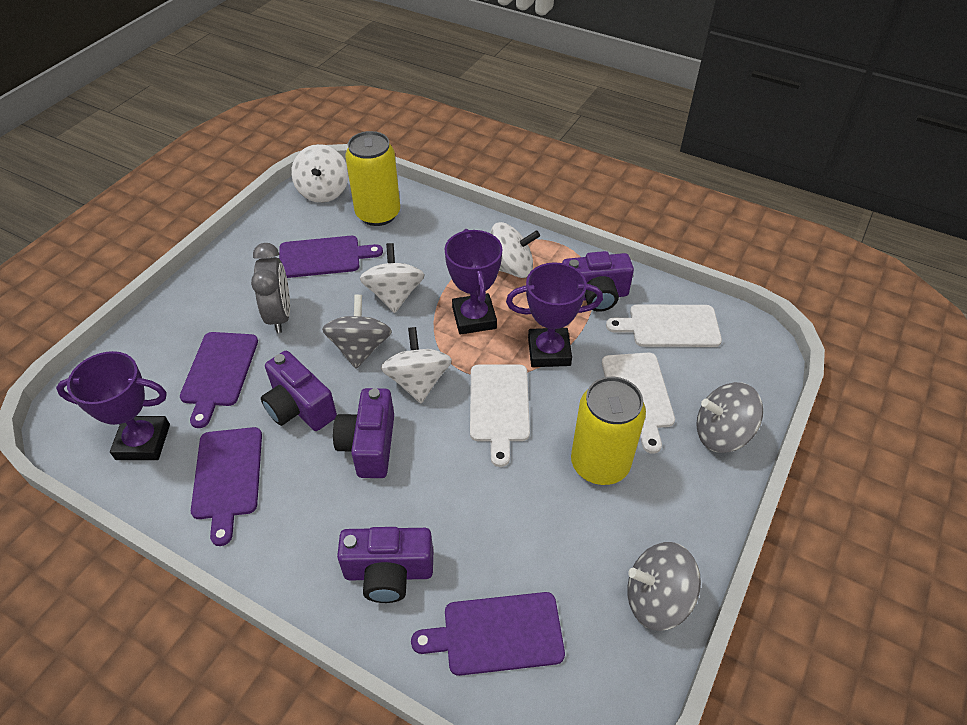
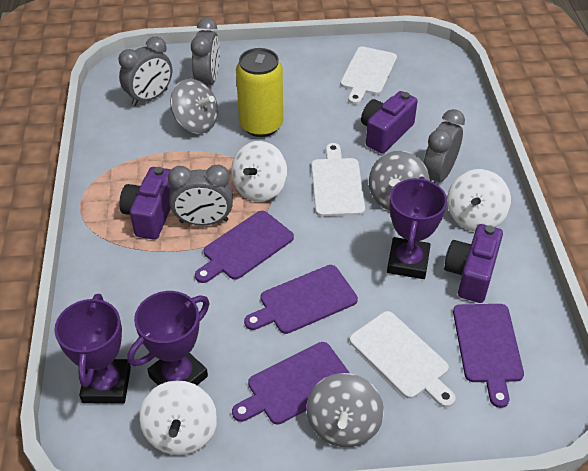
grey clock: 1 -> 4
purple camera: 4 -> 3
white spinning top: 4 -> 3
yellow can: 2 -> 1

